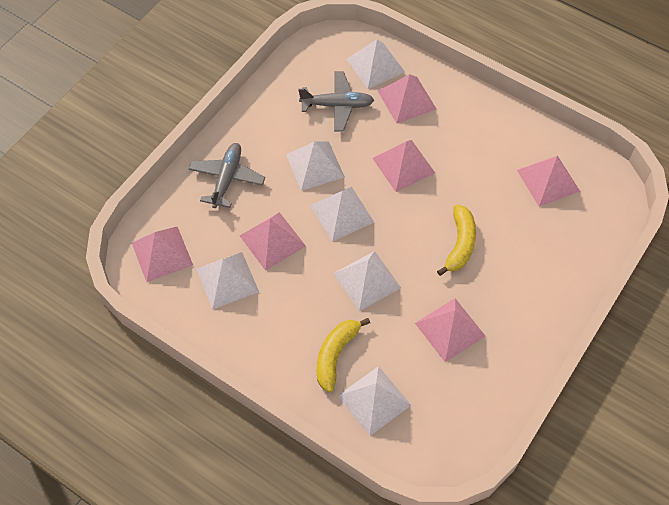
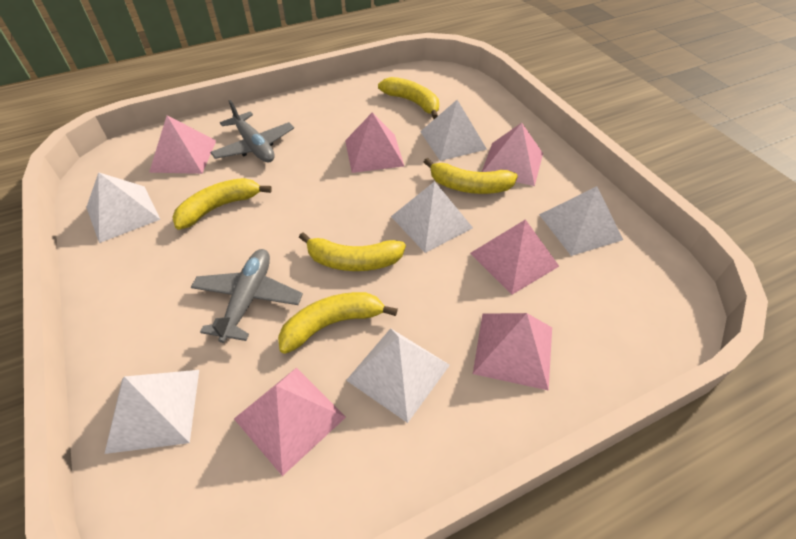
yellow banana: 2 -> 5

